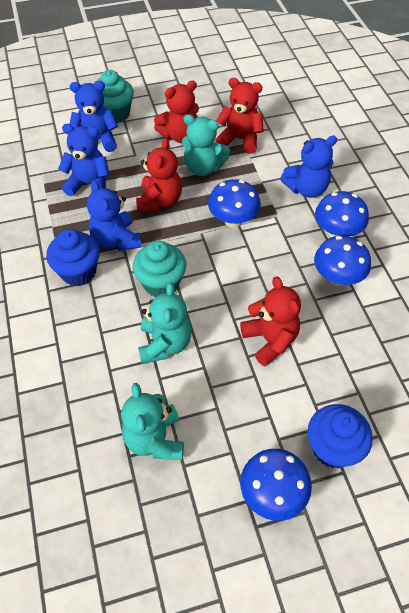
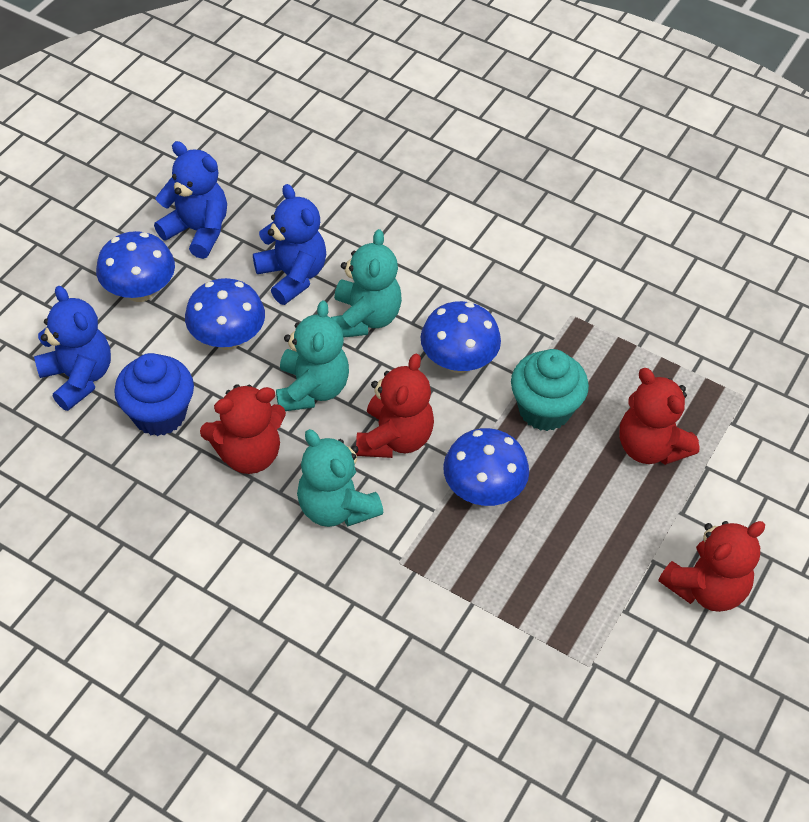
blue cupcake: 2 -> 1
blue teddy bear: 4 -> 3
turquoise cupcake: 2 -> 1

